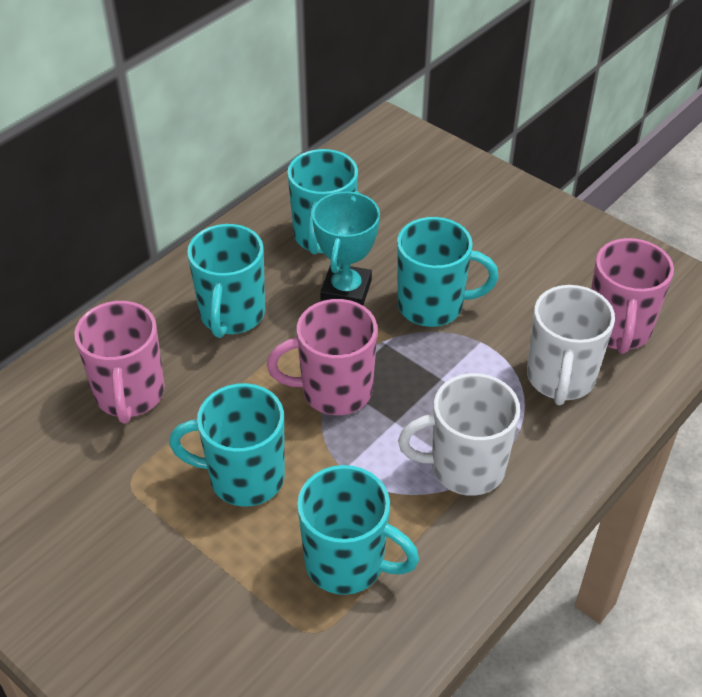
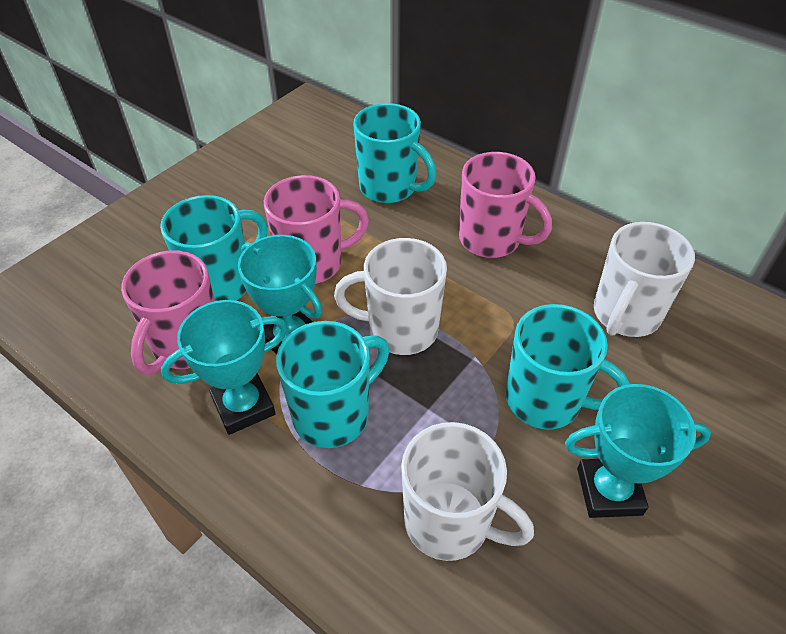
turquoise mug: 5 -> 4
turquoise trophy: 1 -> 3
white mug: 2 -> 3

